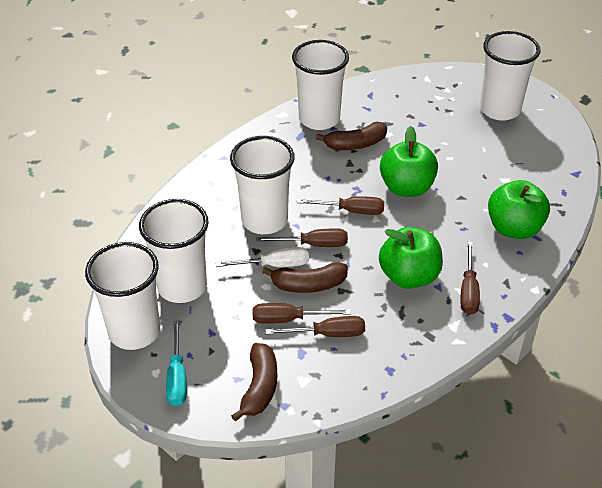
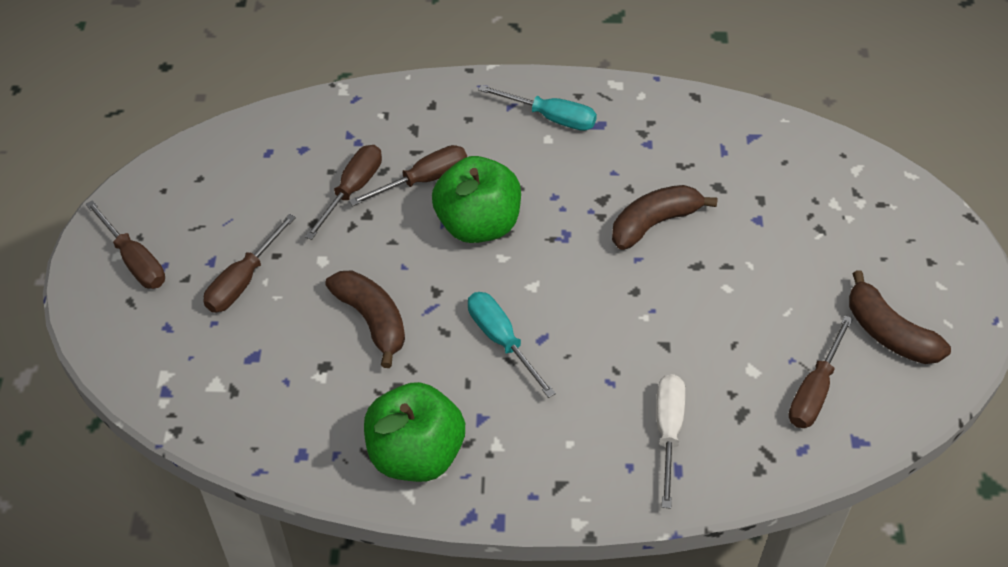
green apple: 3 -> 2
turquoise screwdriver: 1 -> 2
white cup: 5 -> 0

